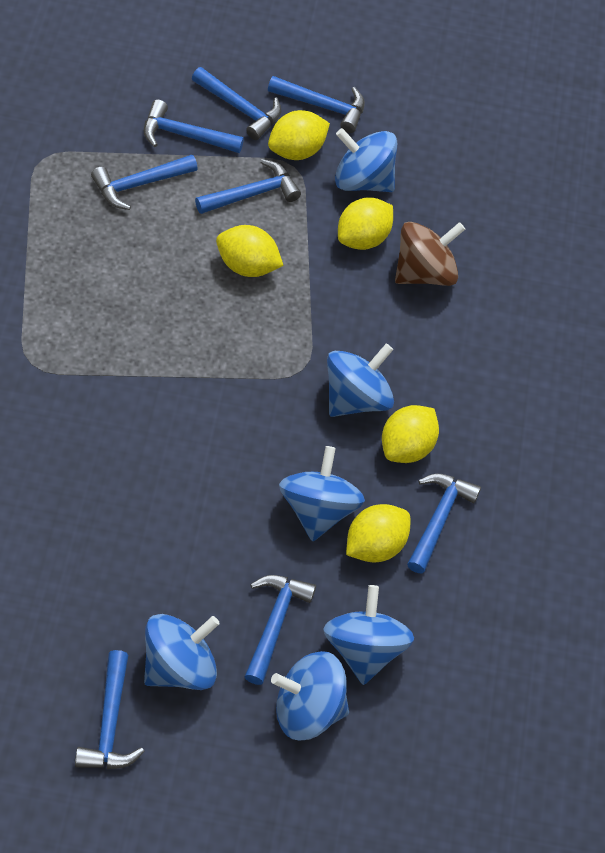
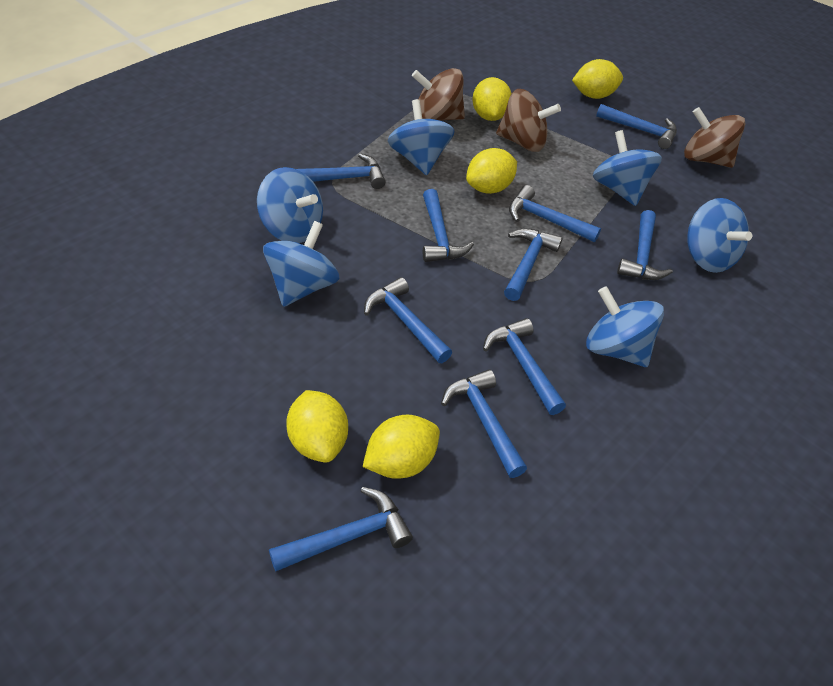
blue hammer: 8 -> 10
brown spinning top: 1 -> 3

